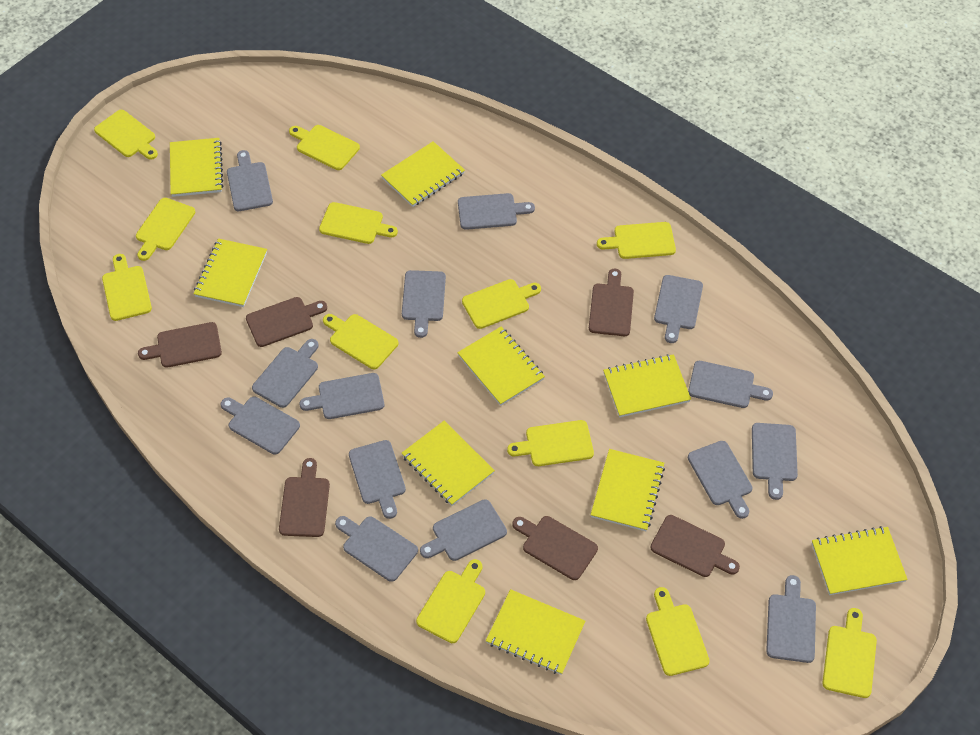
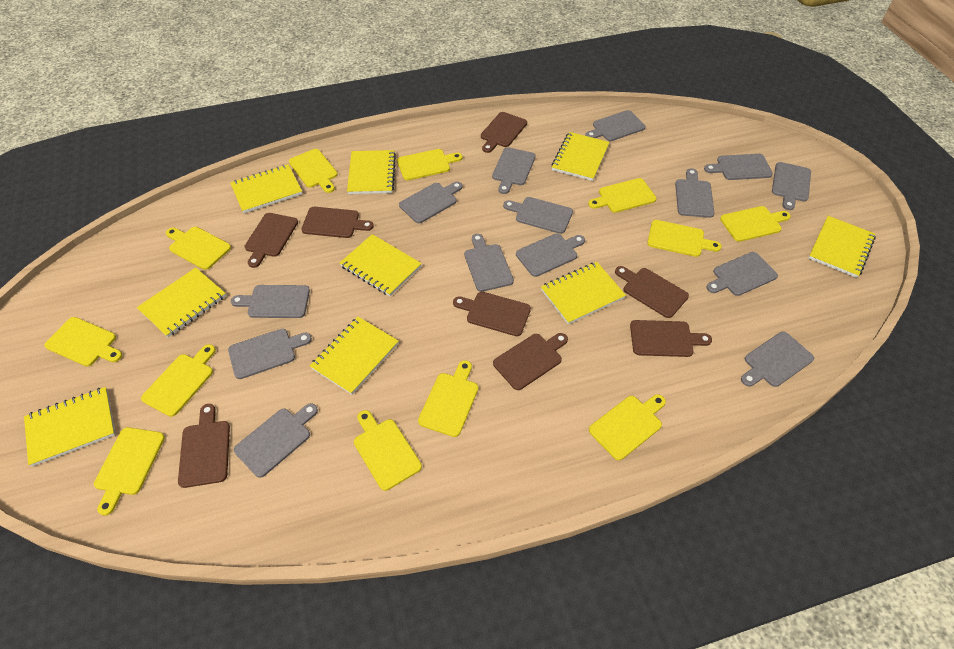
brown cutting board: 6 -> 8

